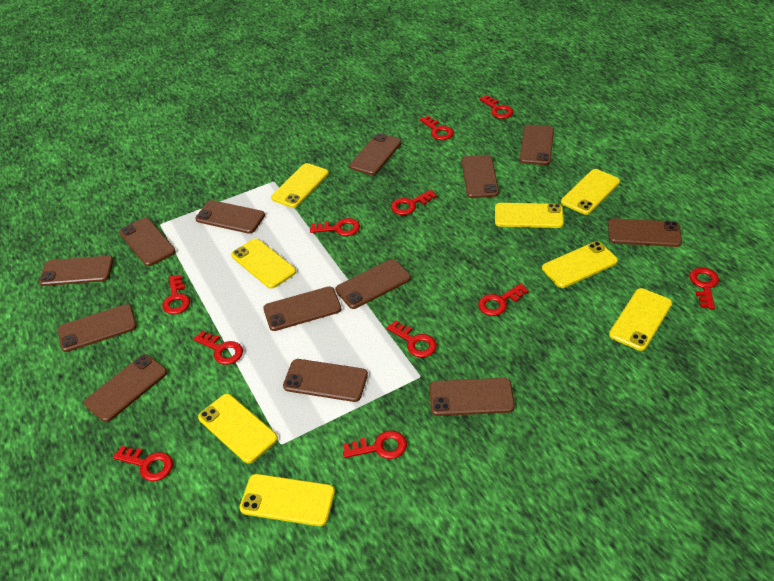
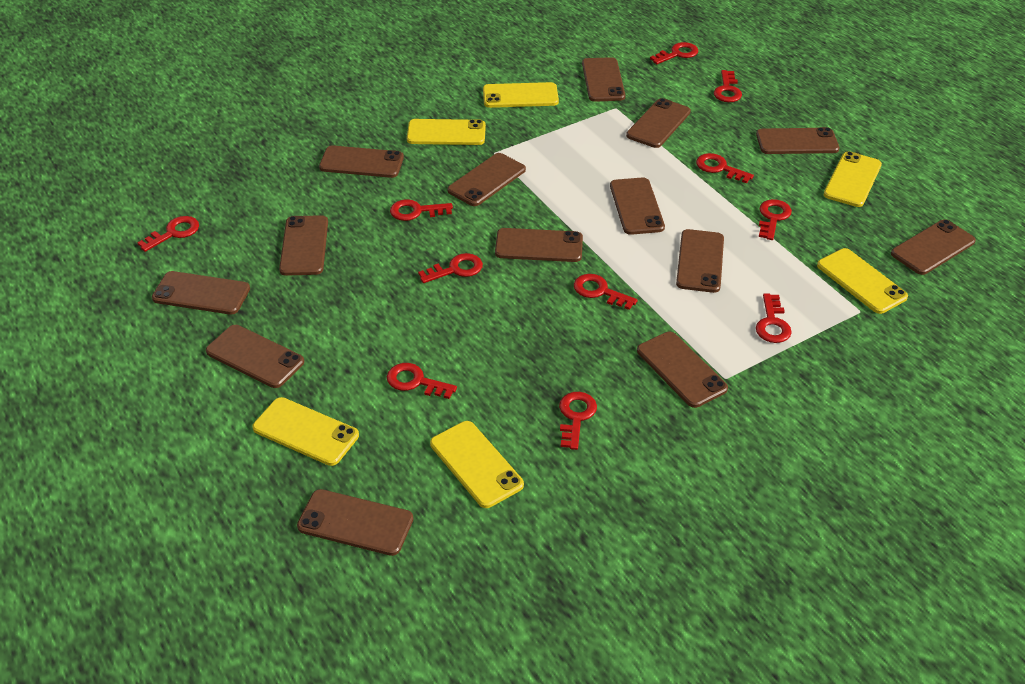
brown phone: 13 -> 14
yellow phone: 8 -> 6

